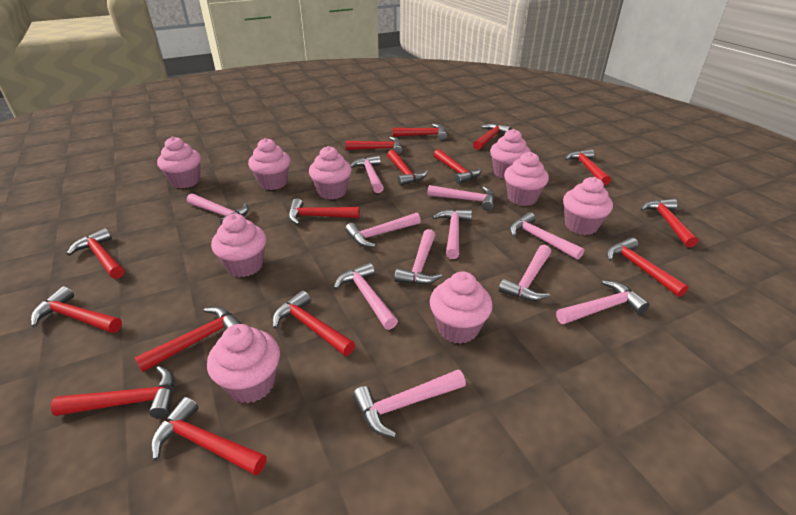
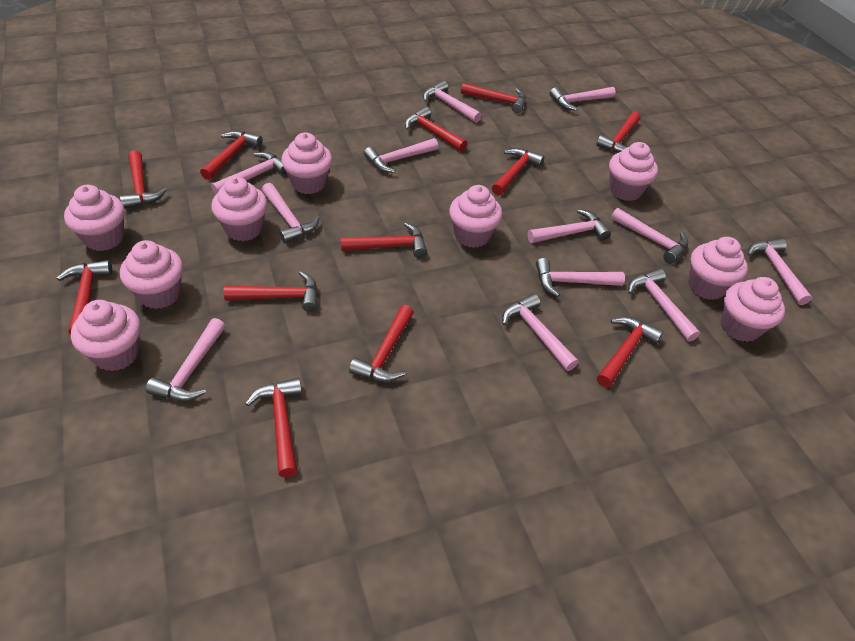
pink hammer: 11 -> 12
red hammer: 15 -> 12

